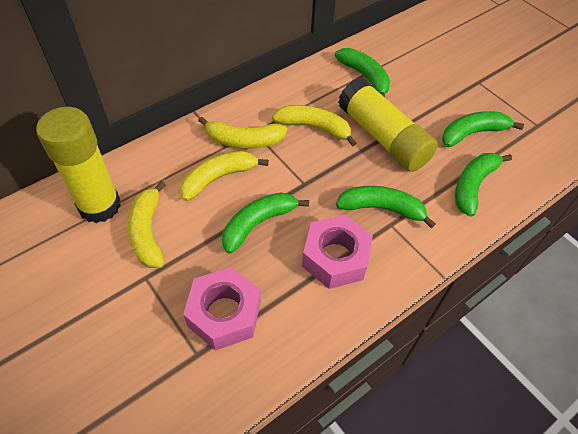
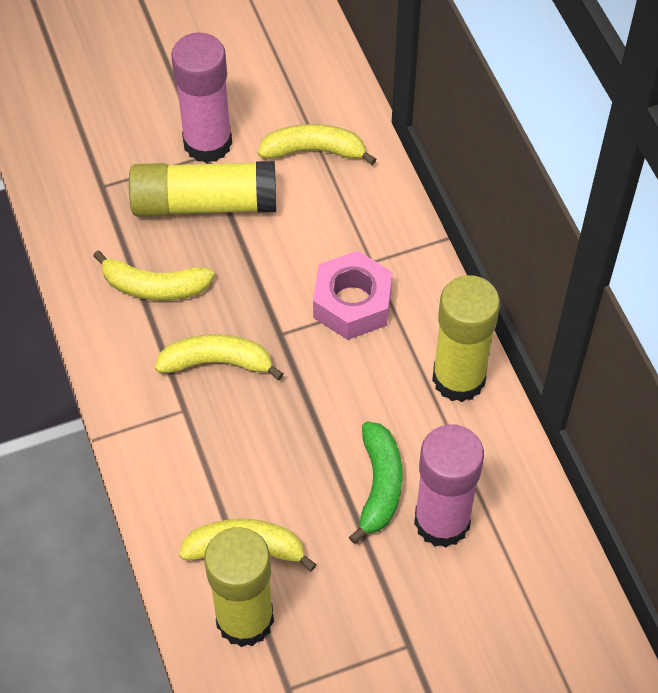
green banana: 5 -> 1
pink glue stick: 0 -> 2
pink nut: 2 -> 1
yellow glue stick: 2 -> 3

